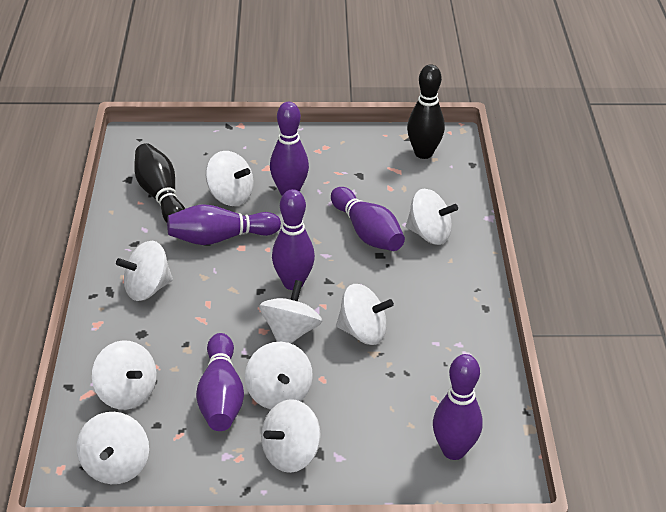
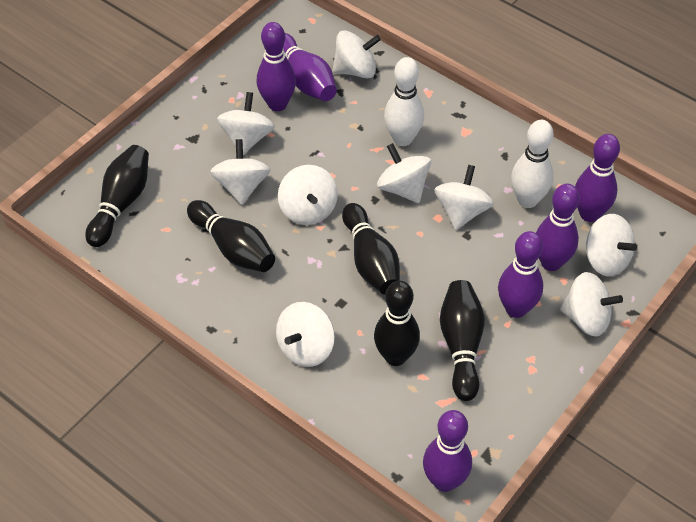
black bowling pin: 2 -> 5
white bowling pin: 0 -> 2

